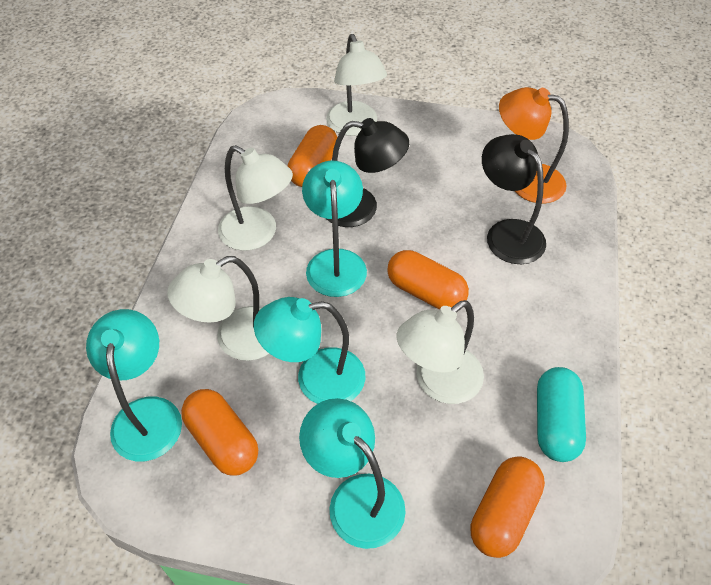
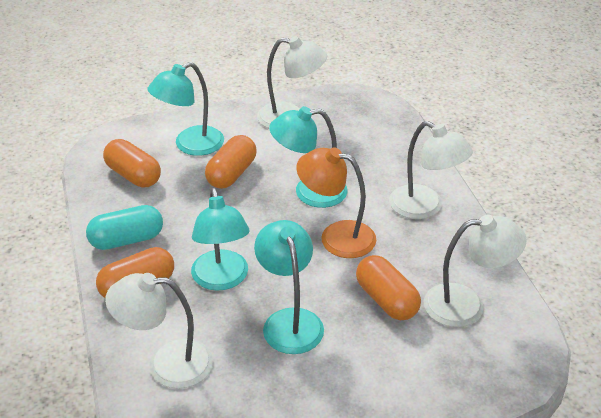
black lamp: 2 -> 0

